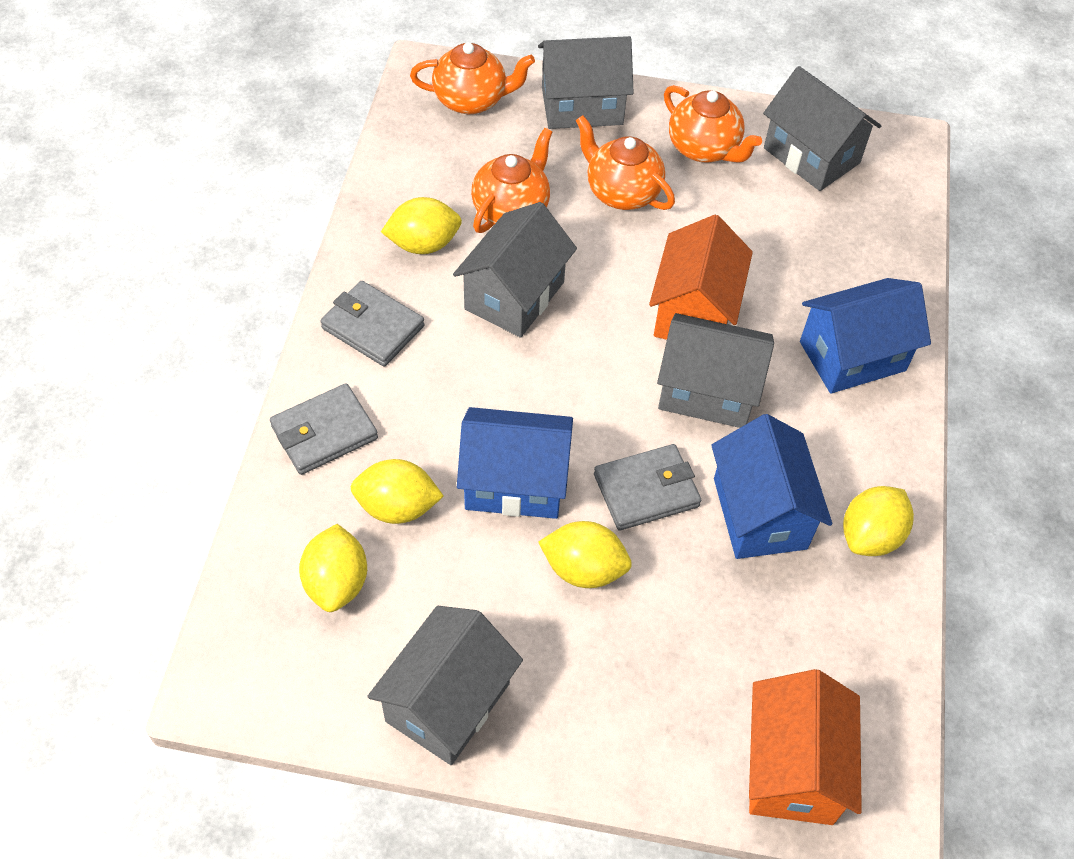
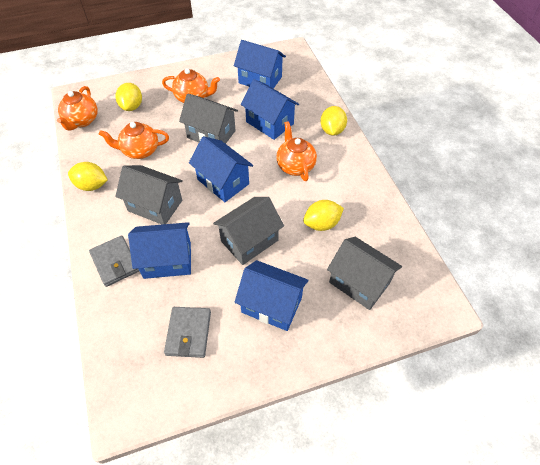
blue house: 3 -> 5
grey house: 5 -> 4
grey wallet: 3 -> 2
orange house: 2 -> 0
yellow lemon: 5 -> 4

